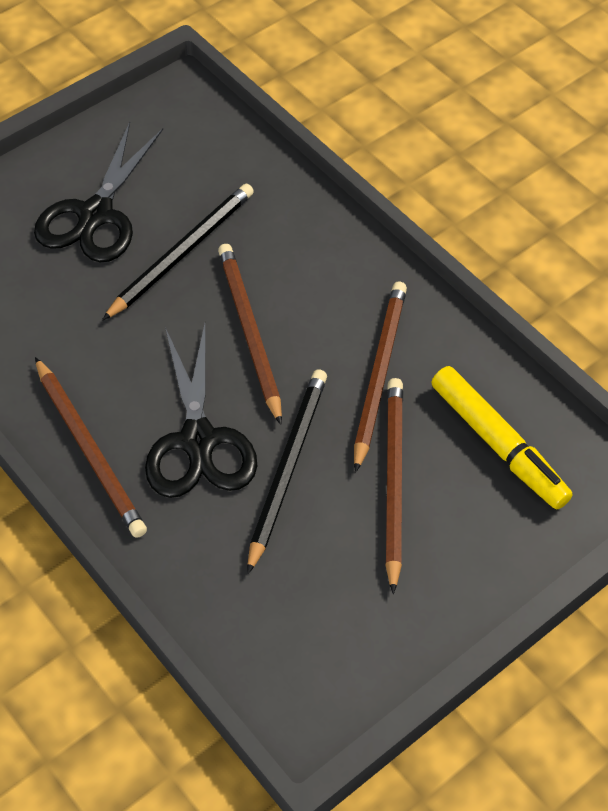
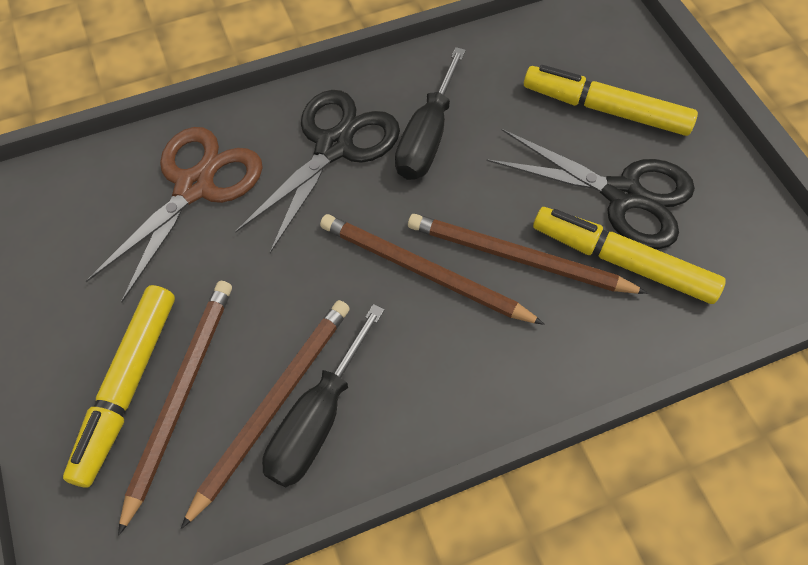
black pencil: 2 -> 0
black screwdriver: 0 -> 2
brown scissors: 0 -> 1
yellow marker: 1 -> 3

